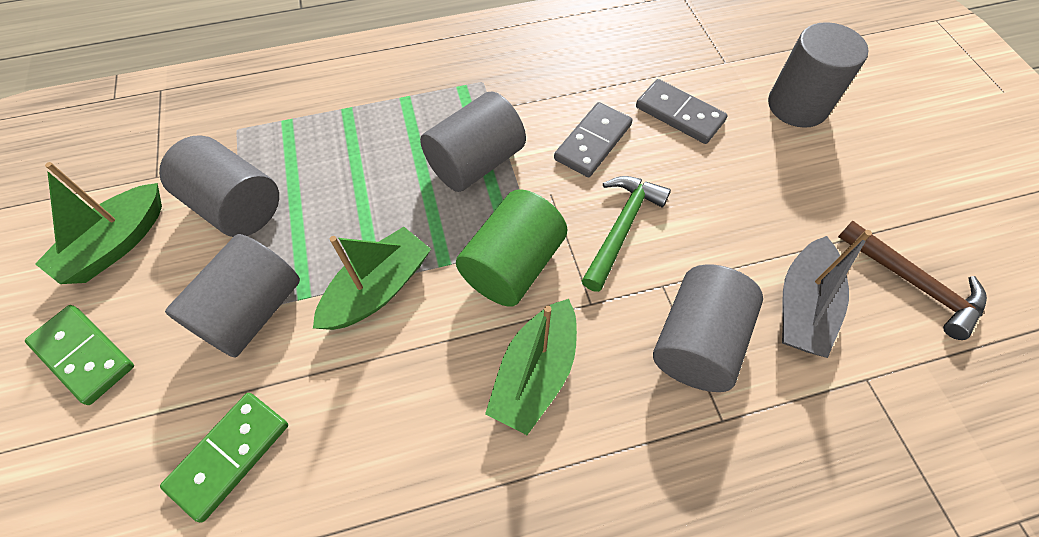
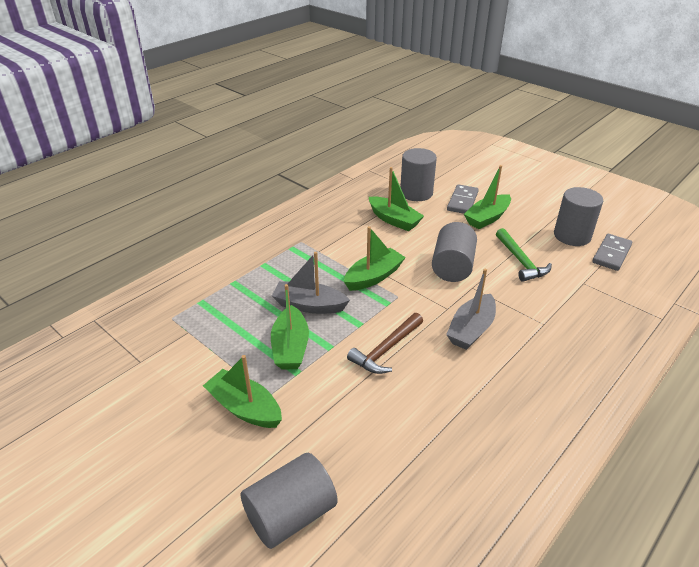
green boat: 3 -> 5
green cylinder: 1 -> 0
green domino: 2 -> 0
grey boat: 1 -> 2
grey cylinder: 5 -> 4

